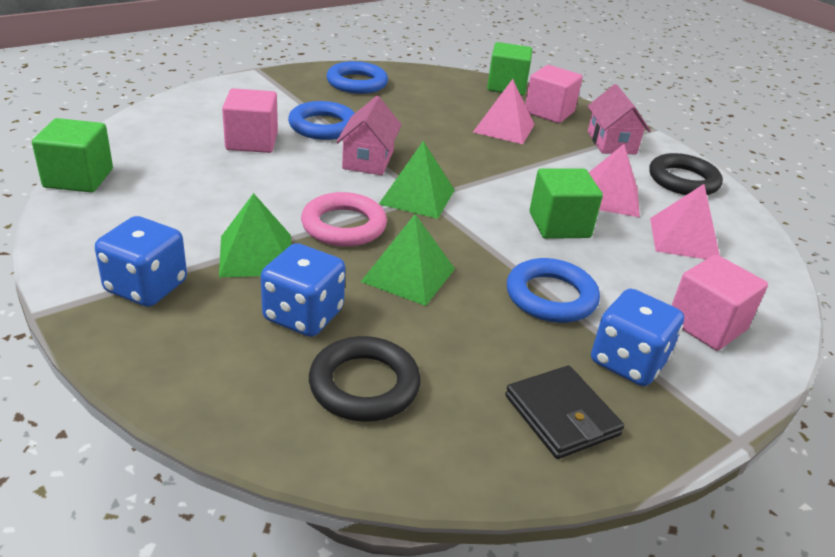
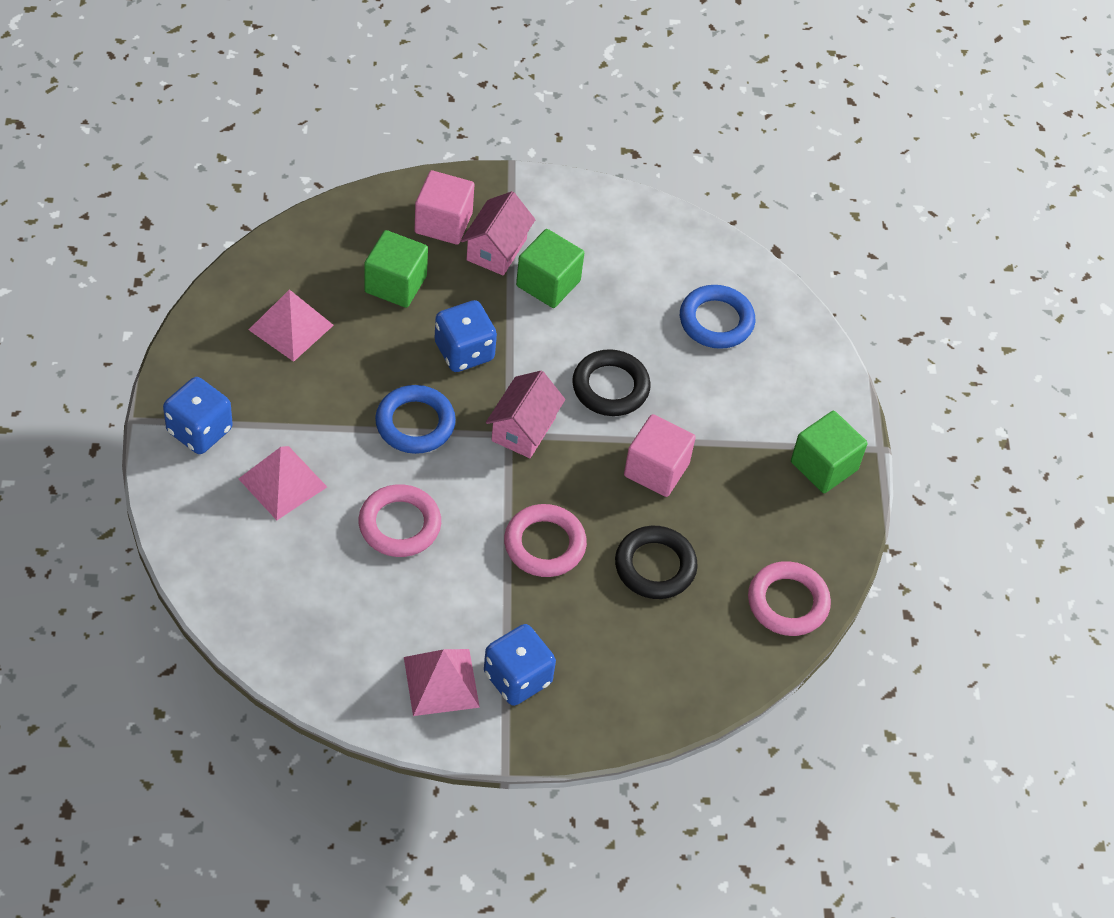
black wallet: 1 -> 0
blue ring: 3 -> 2
green pyramid: 3 -> 0
pink cube: 3 -> 2
pink ring: 1 -> 3

